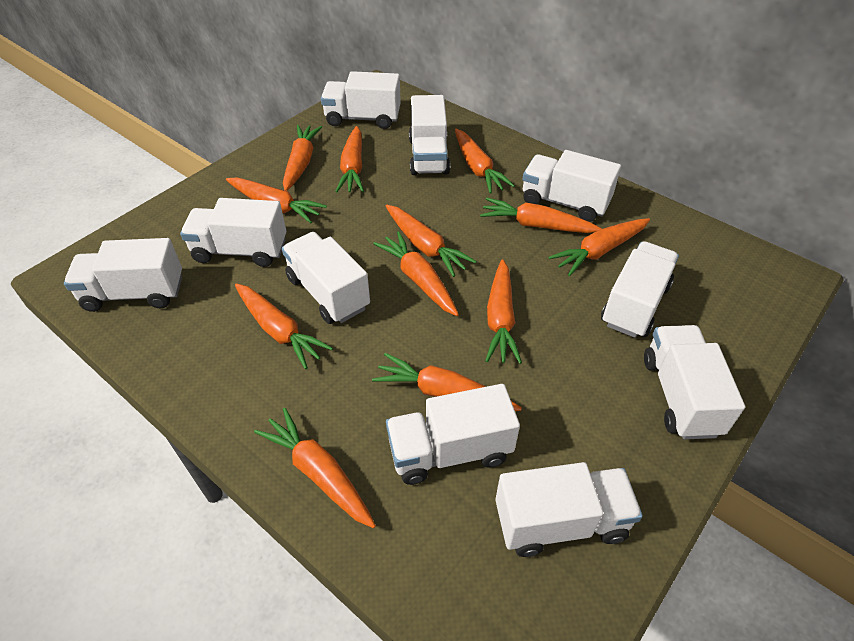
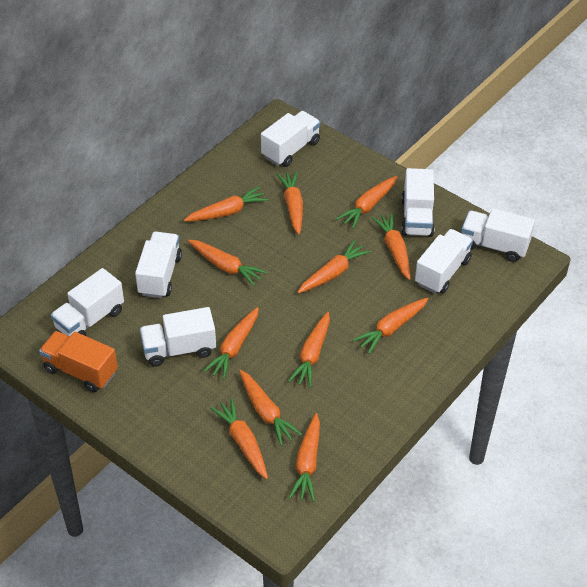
orange truck: 0 -> 1
white truck: 10 -> 7

